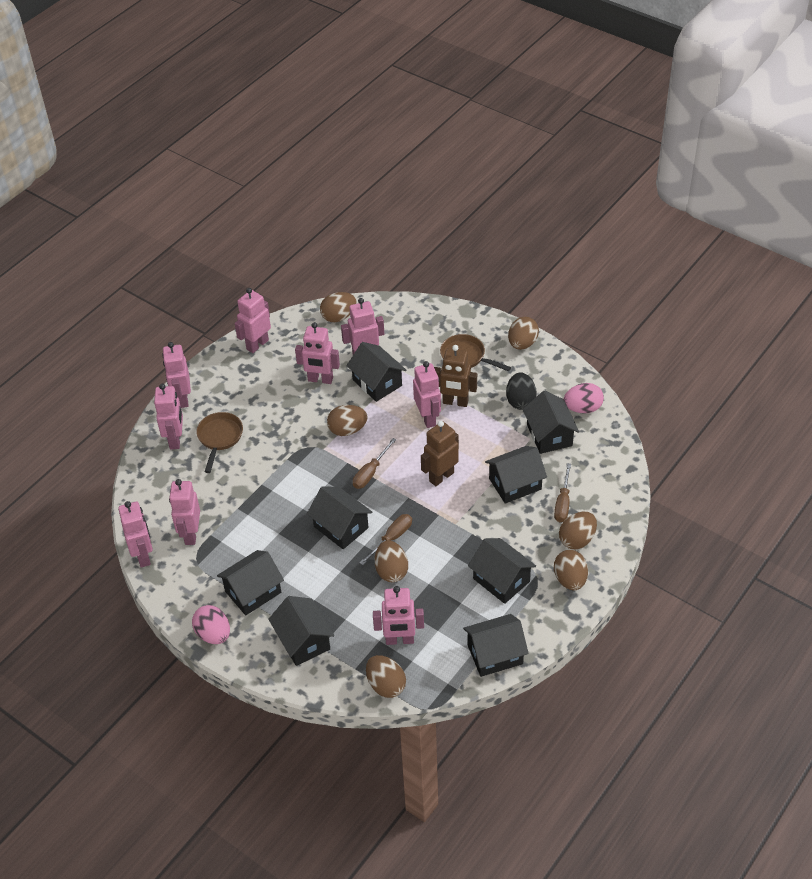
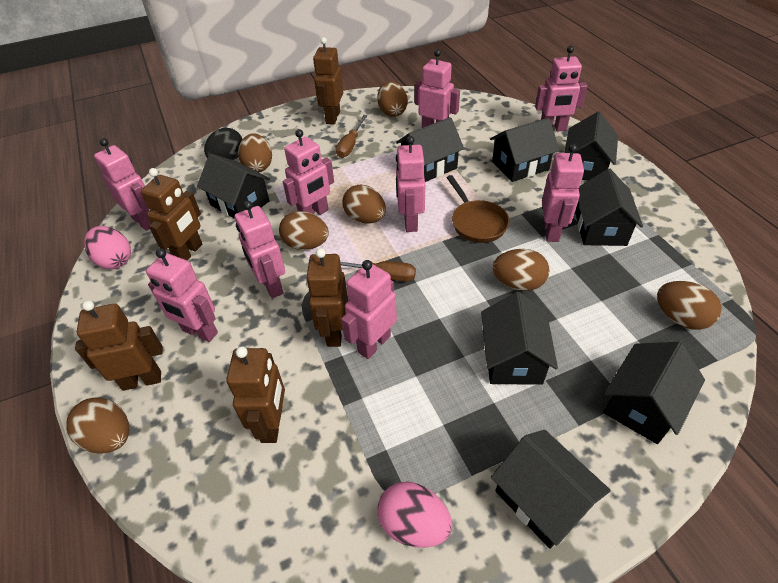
brown pan: 2 -> 1
brown robot: 2 -> 5
brown screwdriver: 3 -> 2

